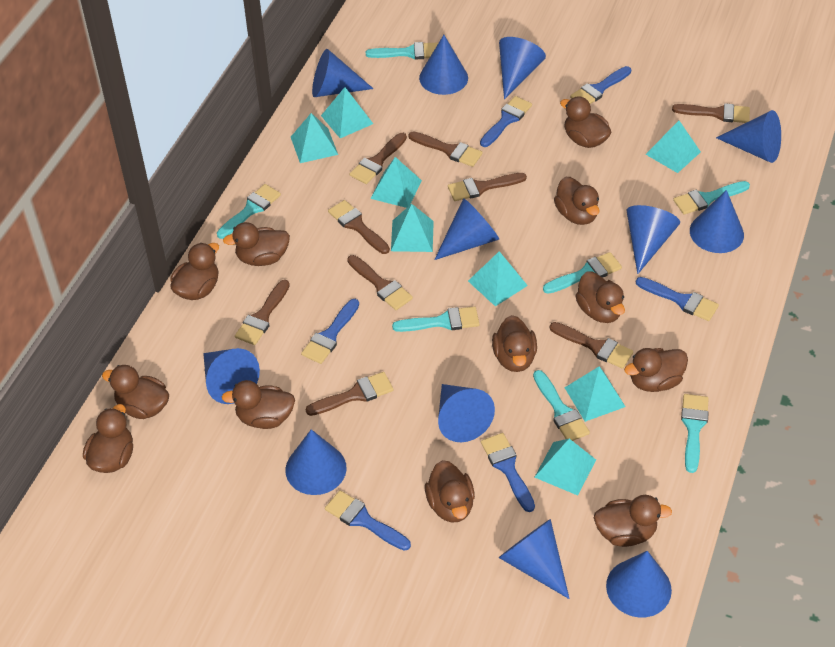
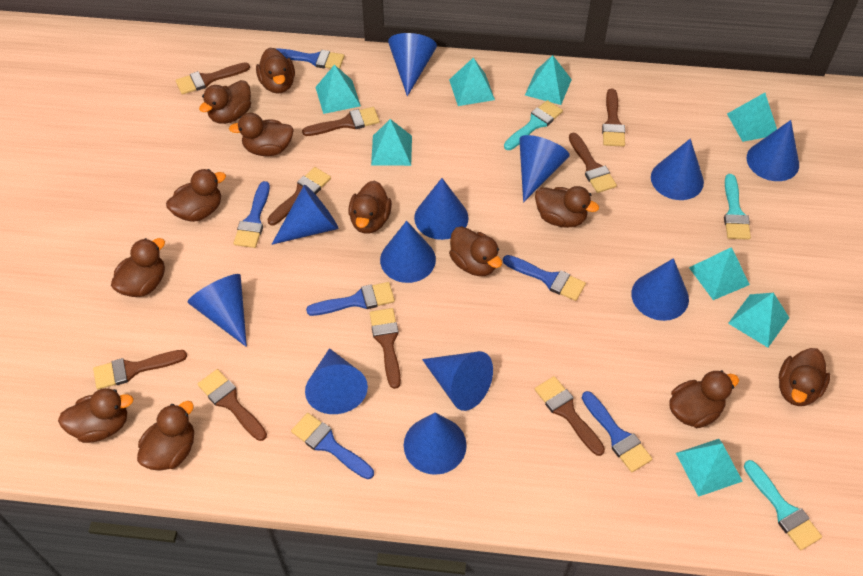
turquoise brush: 7 -> 3

